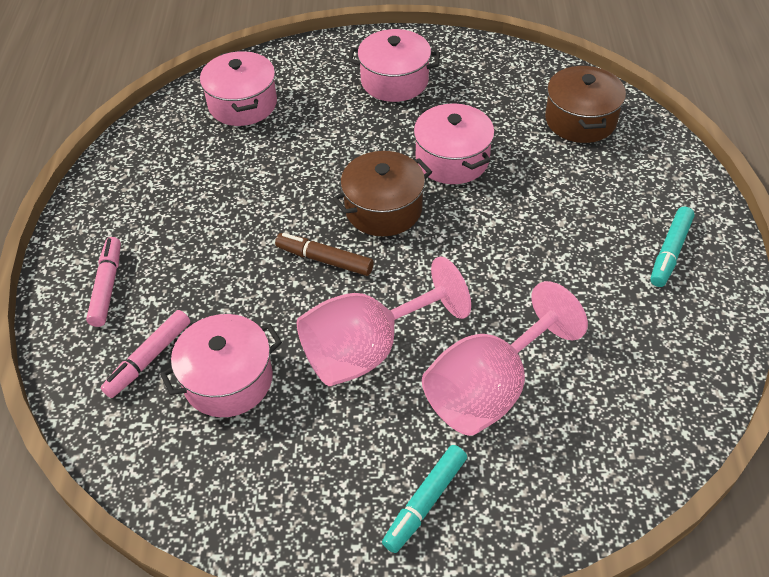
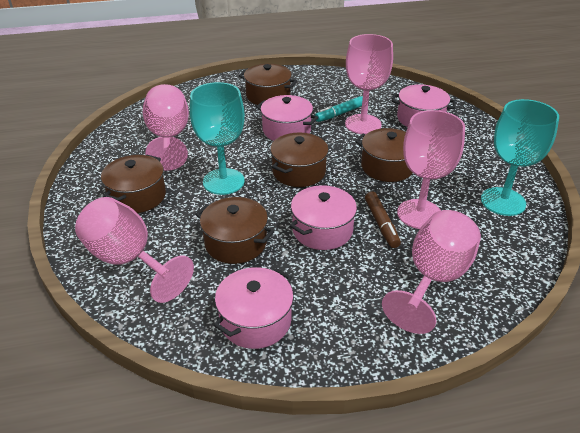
brown pot: 2 -> 5
pink goblet: 2 -> 5
pink marker: 2 -> 0
turquoise goblet: 0 -> 2
turquoise marker: 2 -> 1

